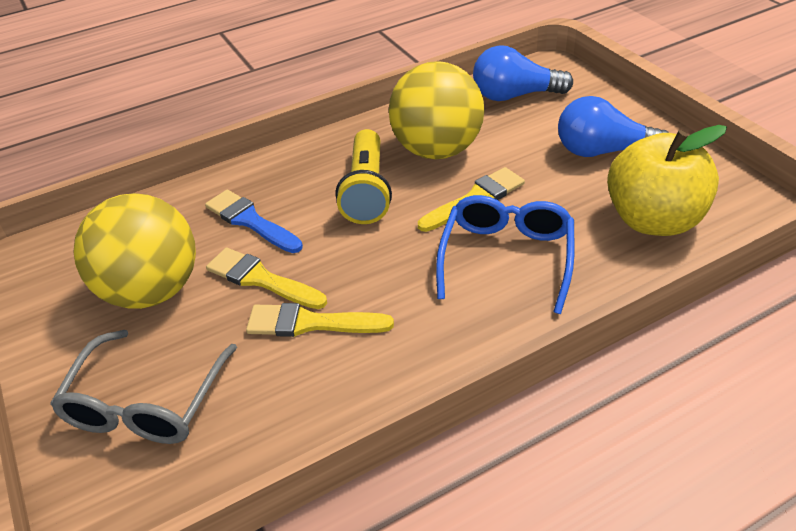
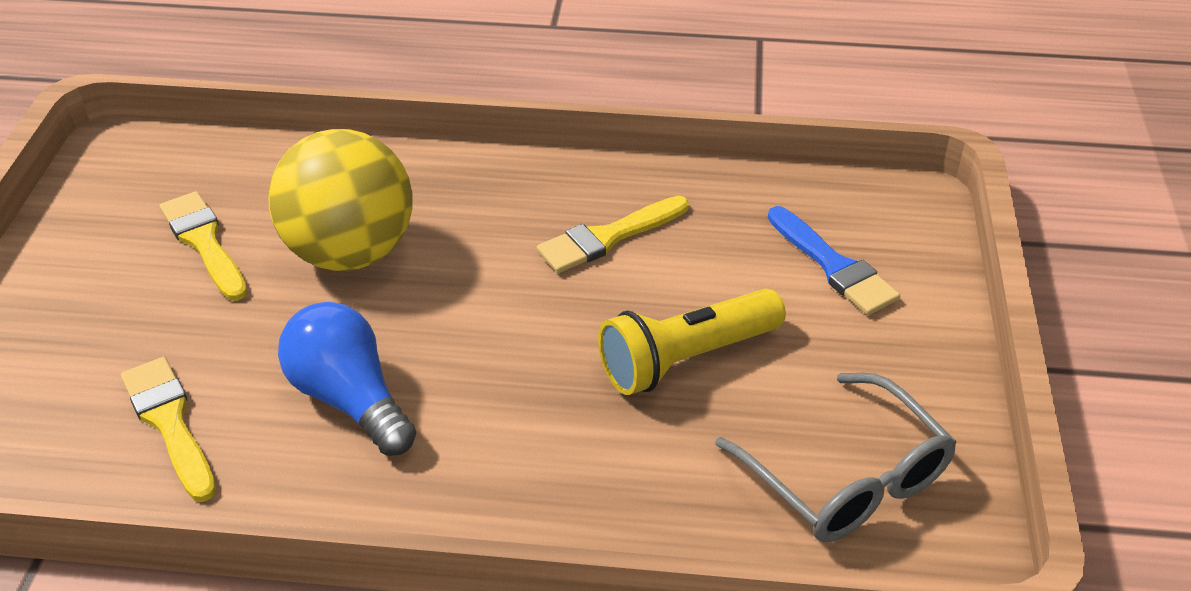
blue glasses: 1 -> 0
blue light bulb: 2 -> 1
yellow apple: 1 -> 0
yellow ball: 2 -> 1

